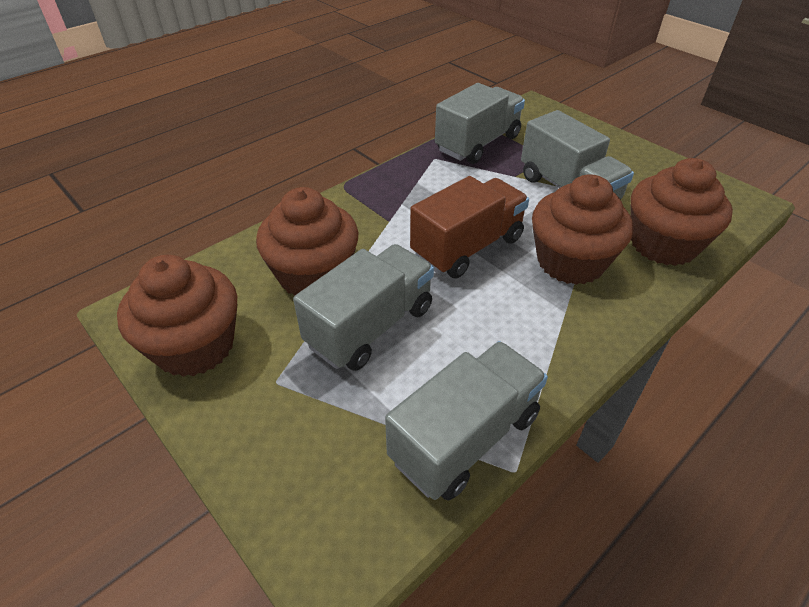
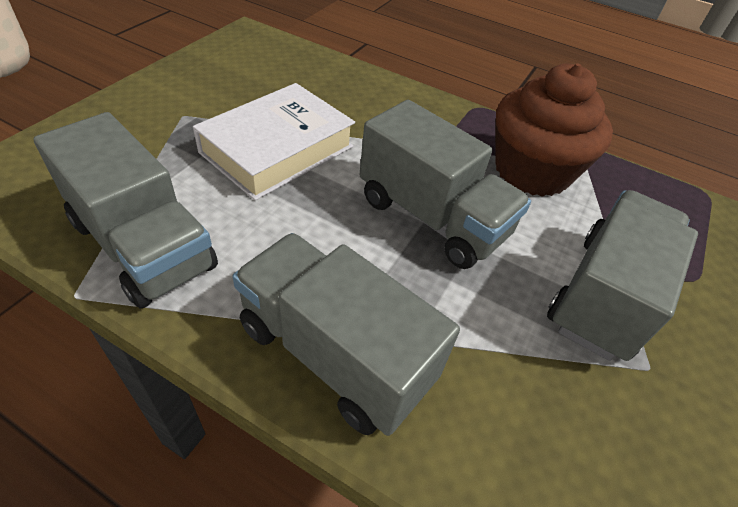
brown cupcake: 4 -> 1
brown truck: 1 -> 0
white book: 0 -> 1

